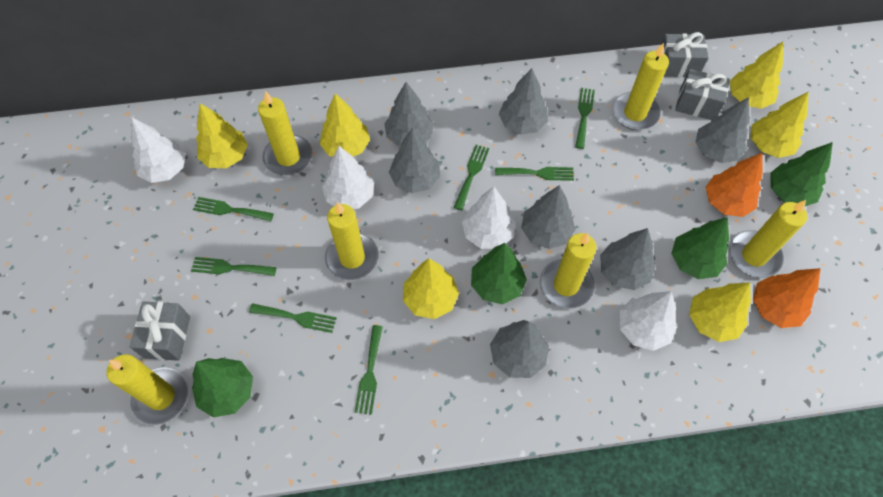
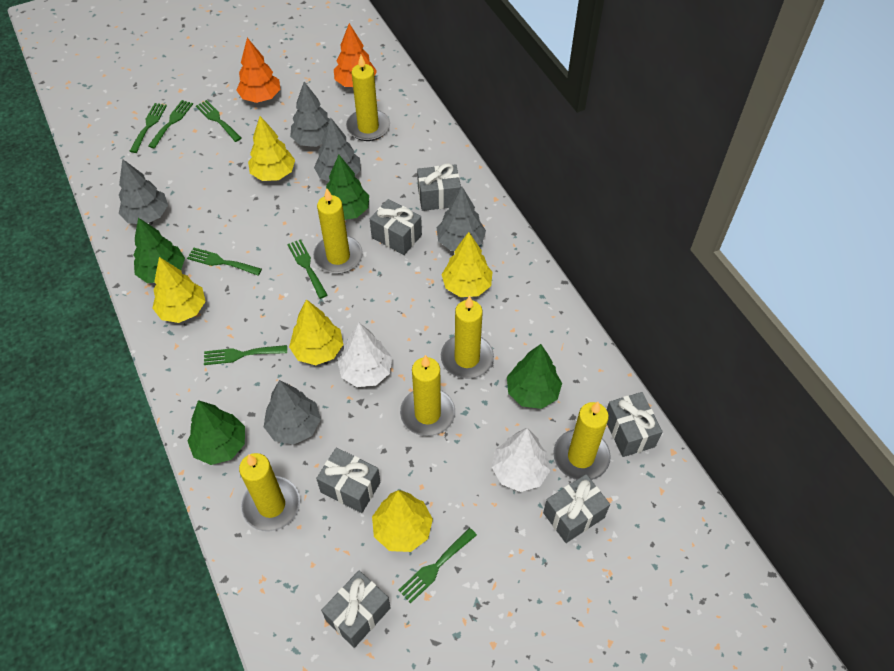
grey gift: 3 -> 6
grey tree: 7 -> 5
white tree: 4 -> 2
yellow tree: 6 -> 5

